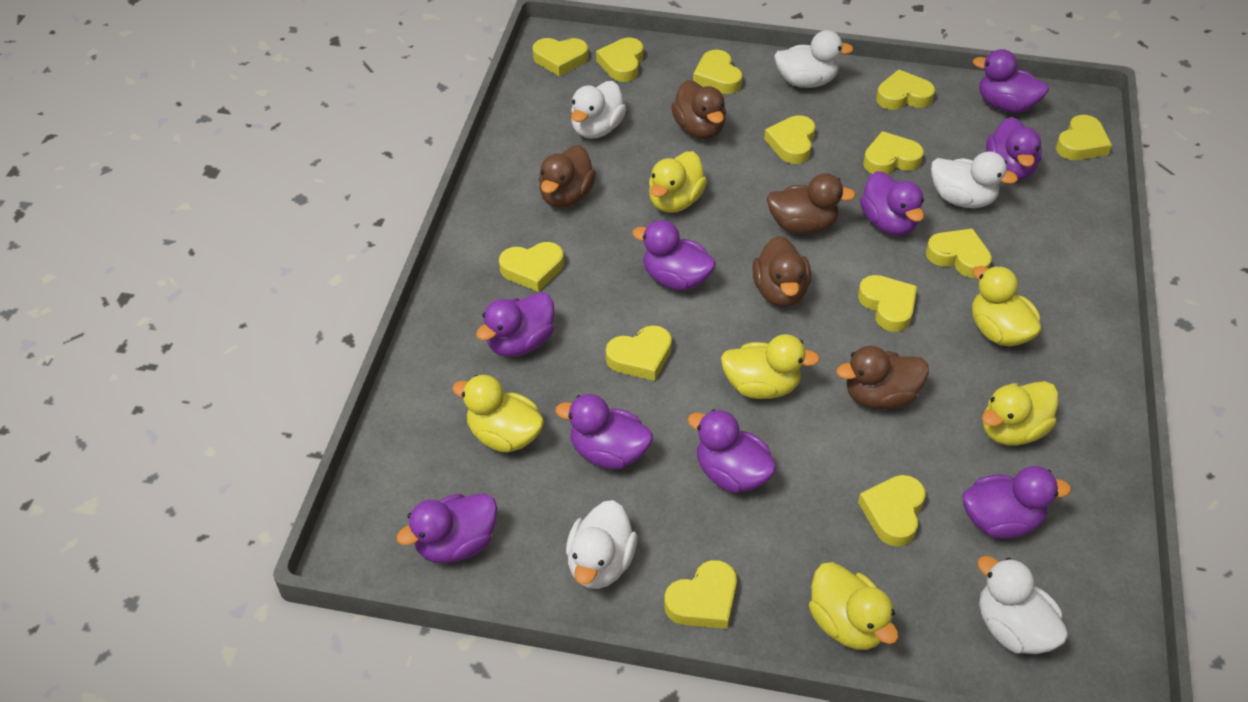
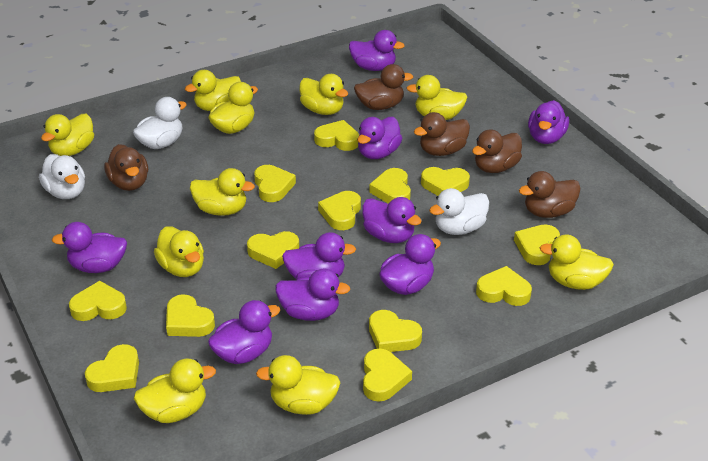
white duck: 5 -> 3
yellow duck: 6 -> 10

